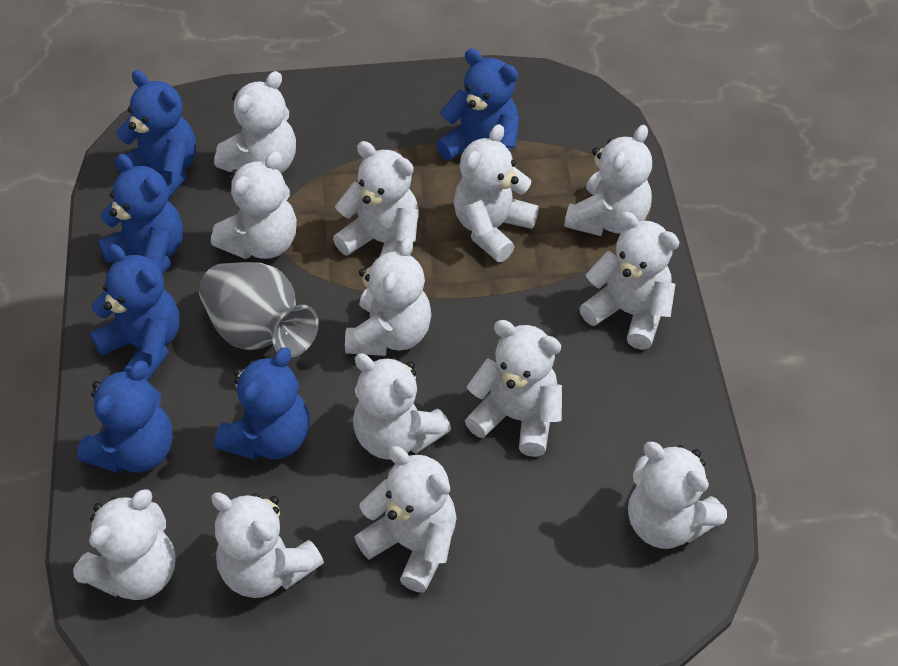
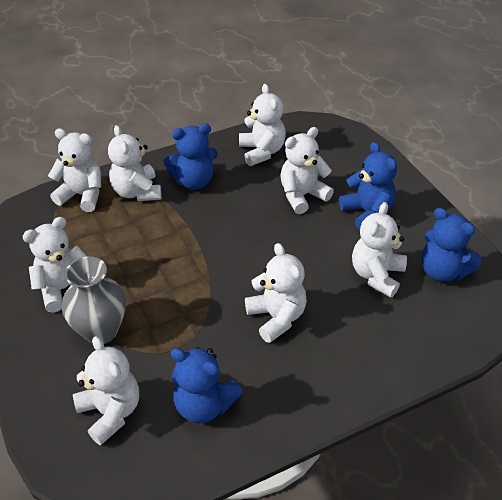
blue teddy bear: 6 -> 4
white teddy bear: 13 -> 8

